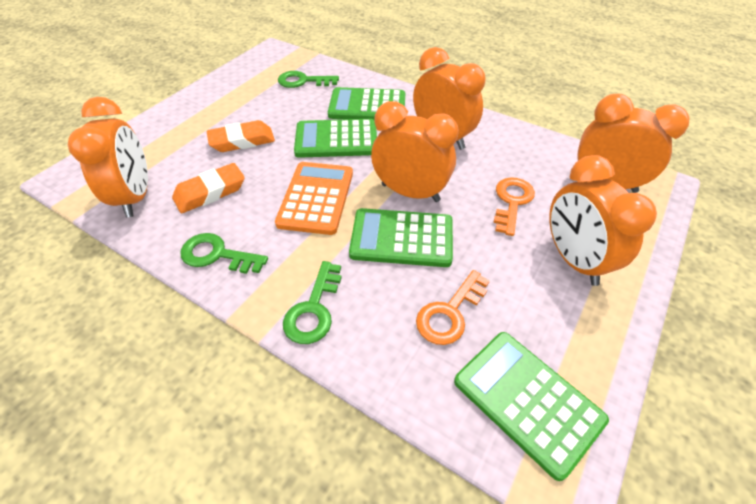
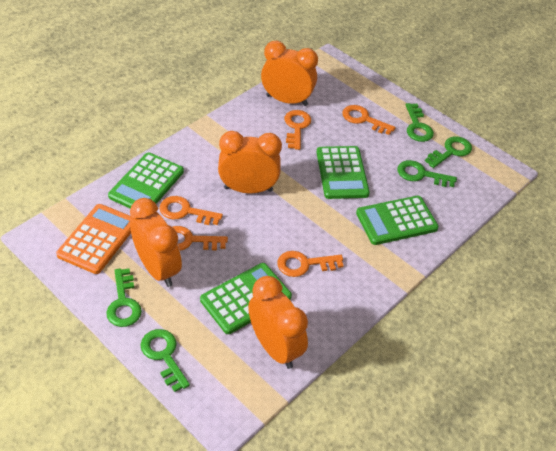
green key: 3 -> 5
orange clock: 5 -> 4
orange eraser: 2 -> 0
orange key: 2 -> 5

